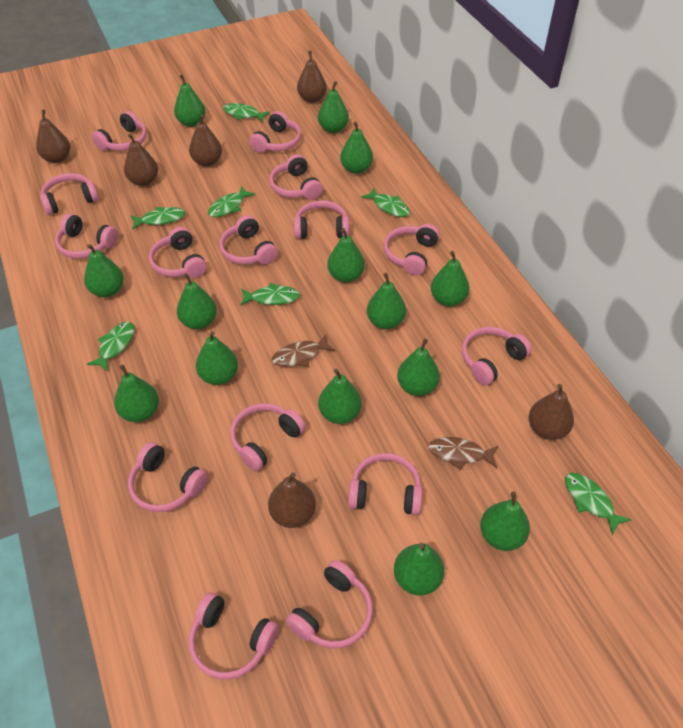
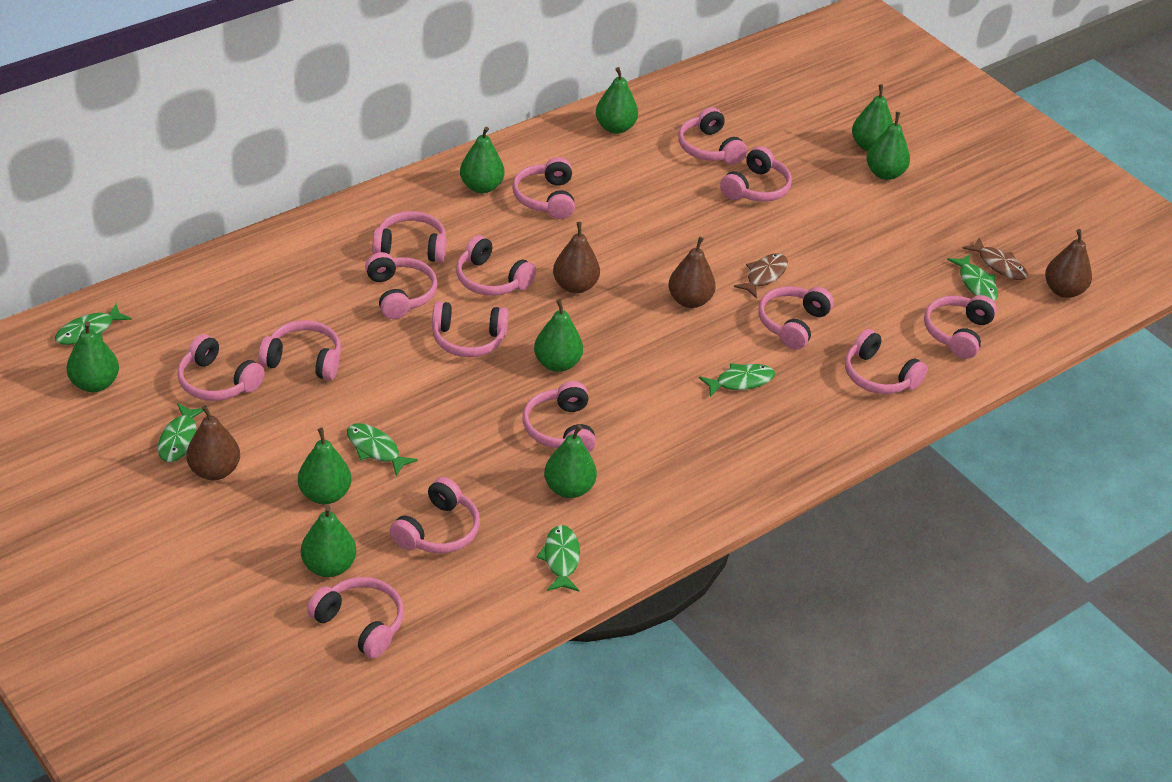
brown pear: 6 -> 4
green fish: 7 -> 6
green pear: 14 -> 9

